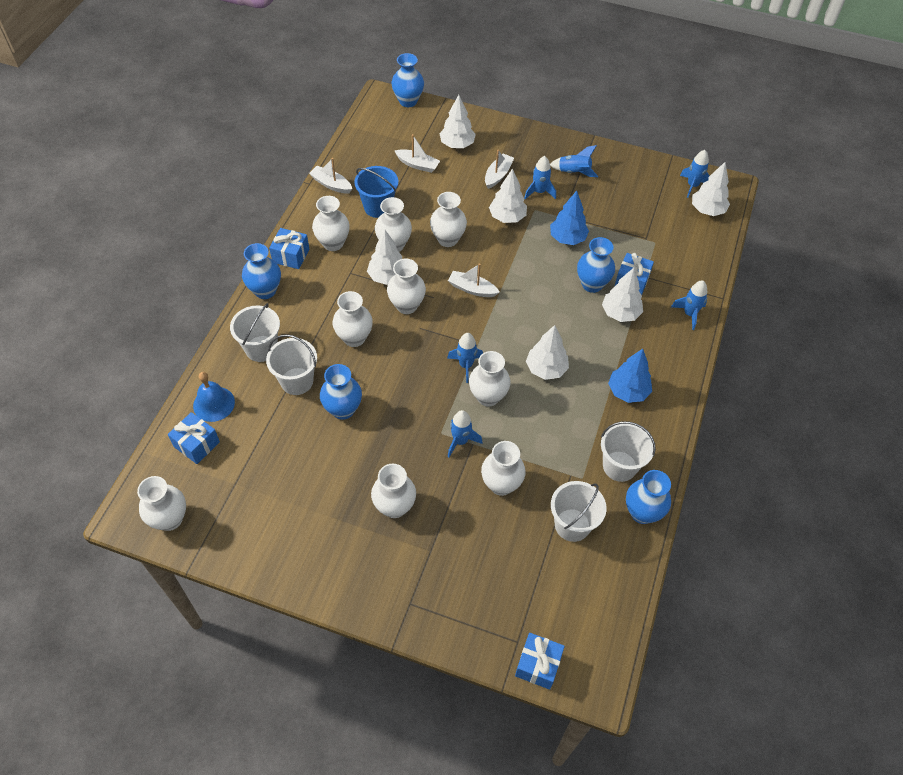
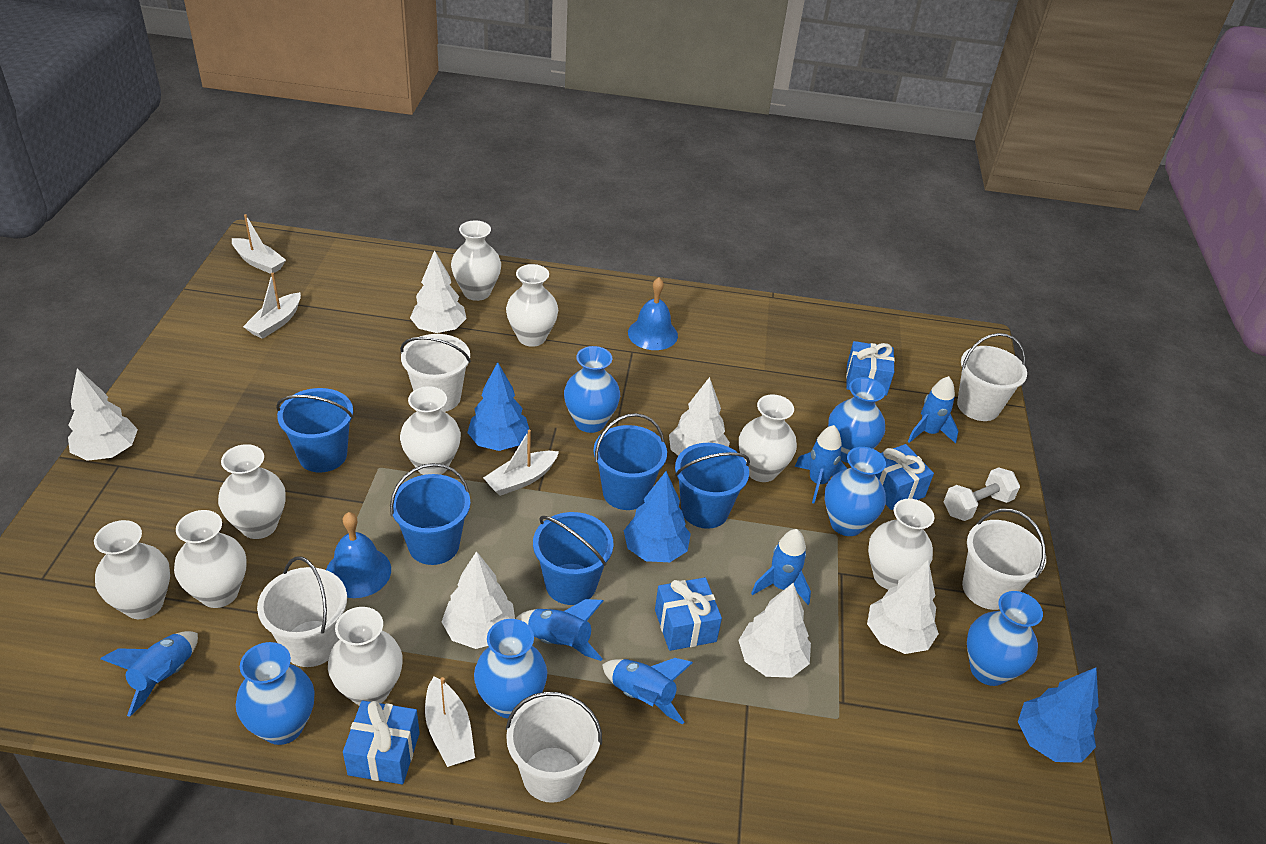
blue bell: 1 -> 2
blue bucket: 1 -> 5
blue tree: 2 -> 3
blue vase: 5 -> 6
white bucket: 4 -> 5
white dumbbell: 0 -> 1

